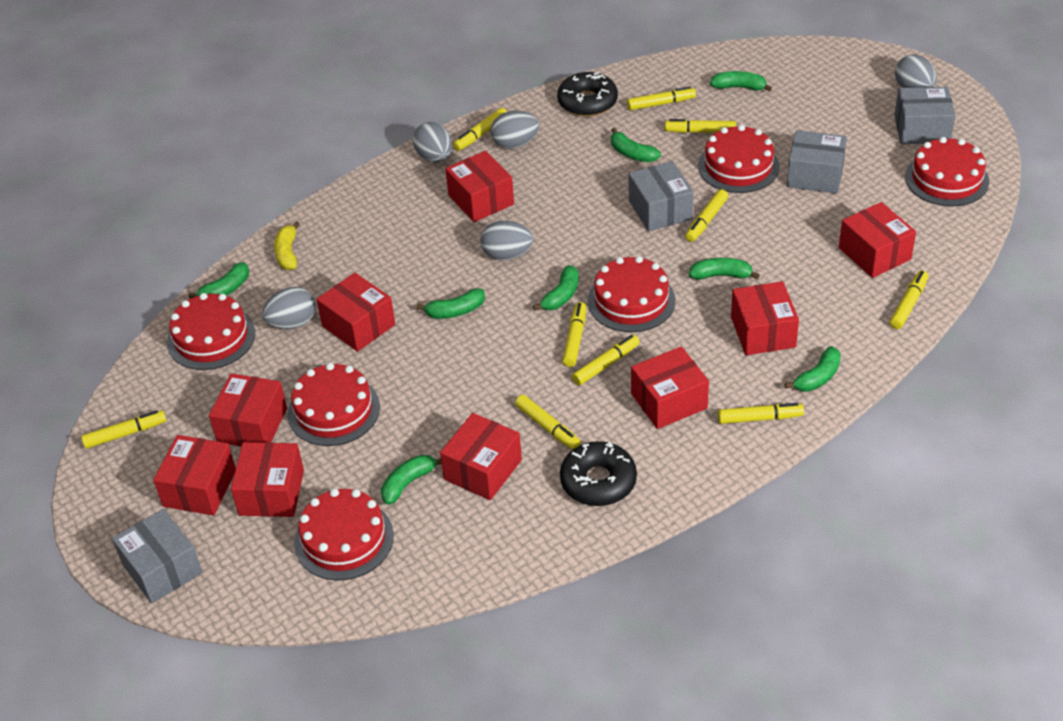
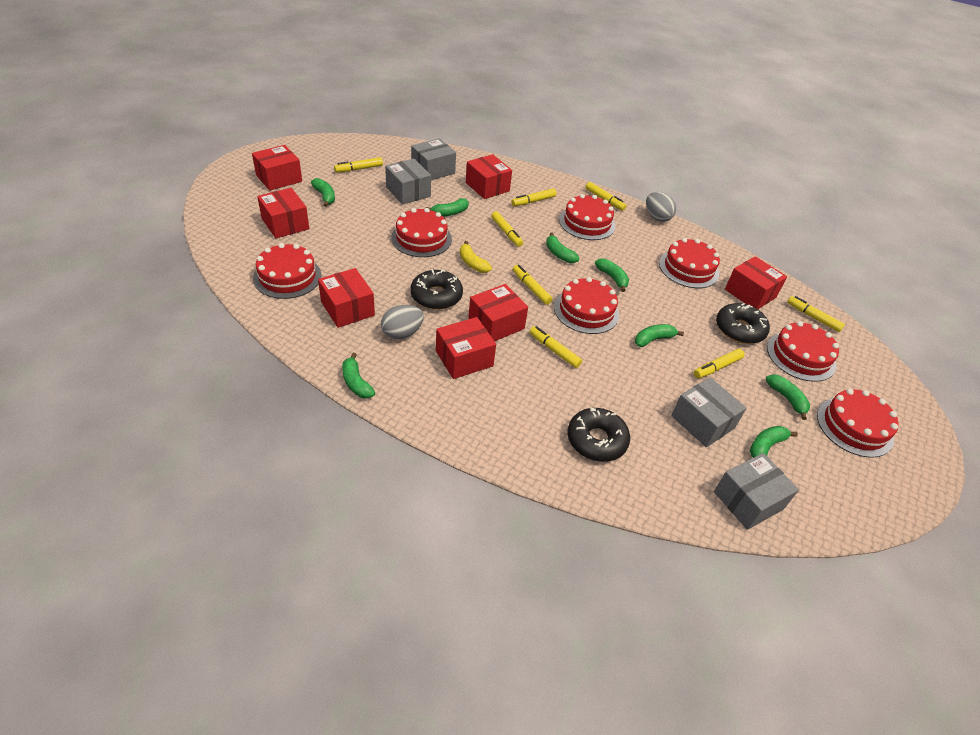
black donut: 2 -> 3
grey egg: 5 -> 2
red box: 9 -> 7
red cake: 6 -> 7
yellow marker: 10 -> 8

